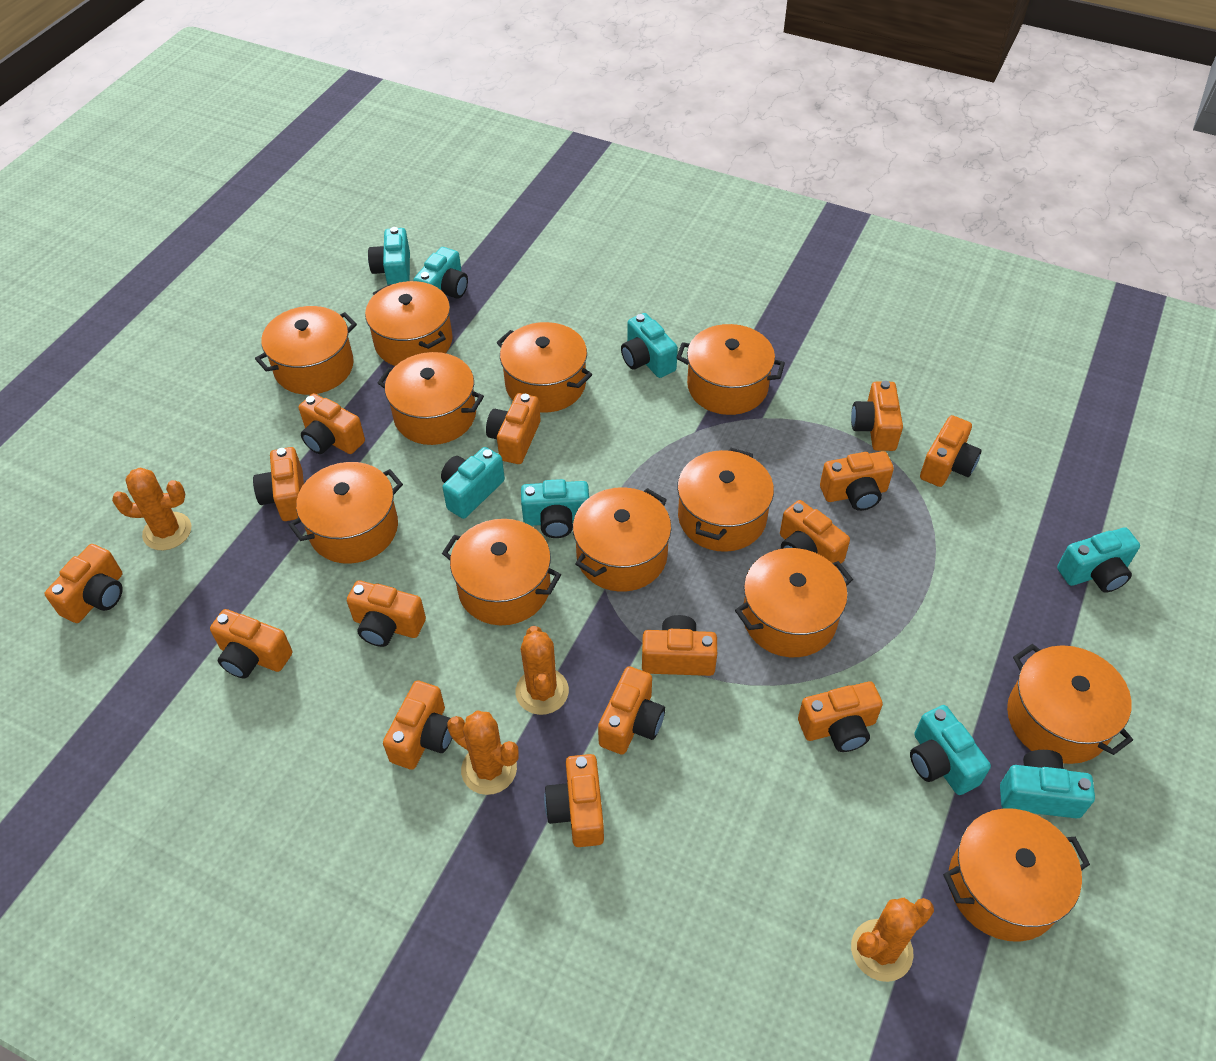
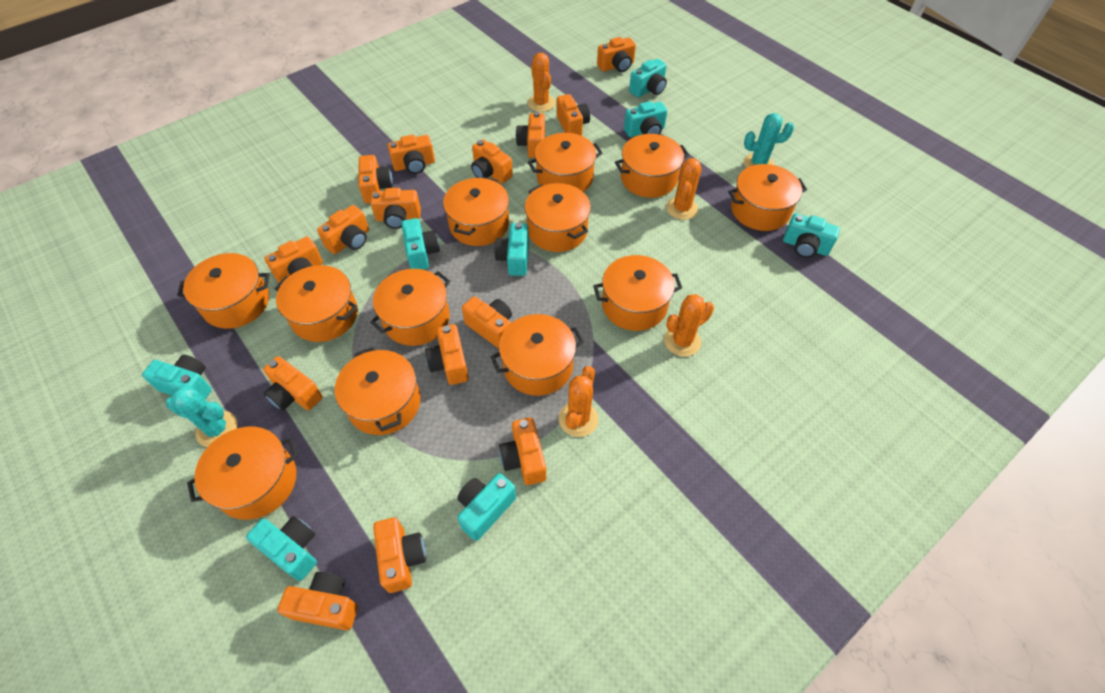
turquoise cactus: 0 -> 2

